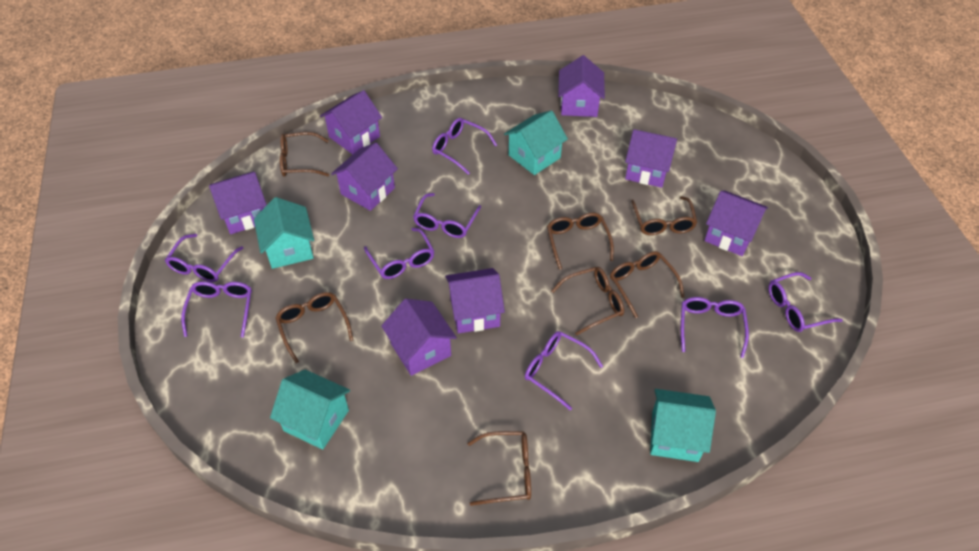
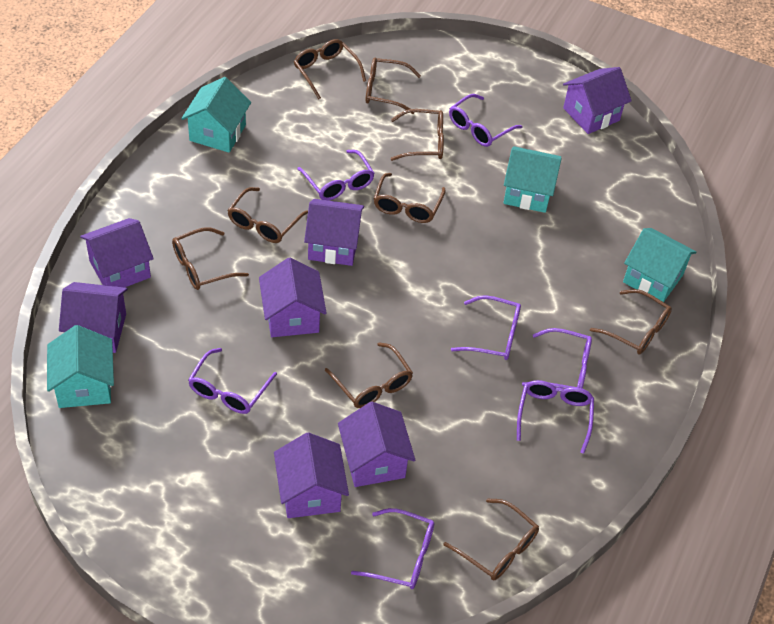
brown glasses: 7 -> 9
purple glasses: 8 -> 7
purple house: 8 -> 7

